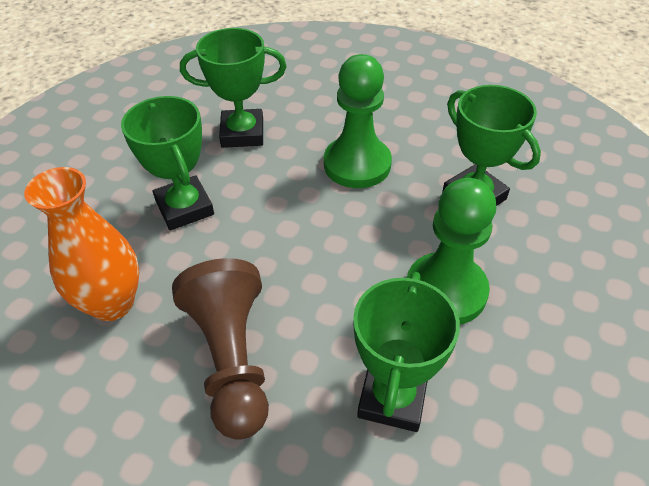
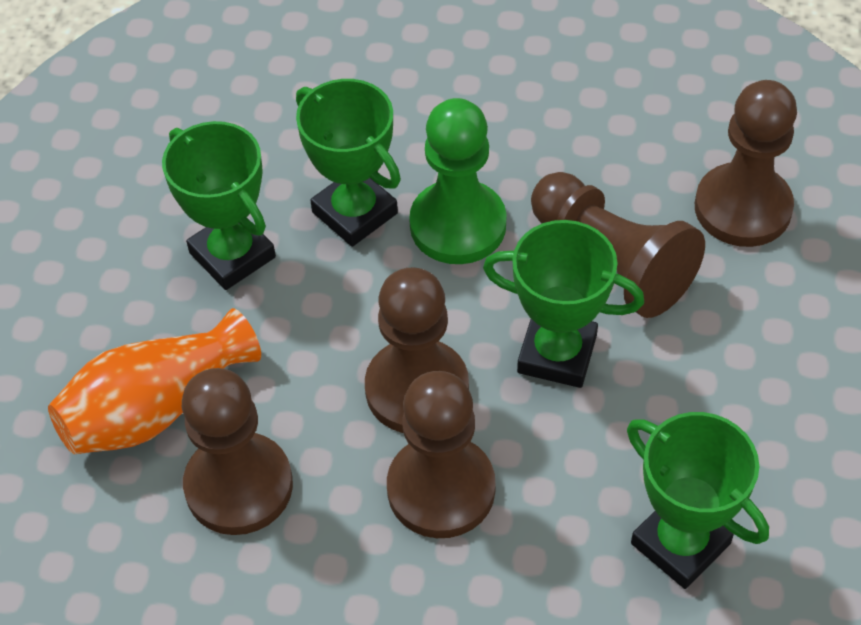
brown pawn: 1 -> 5
green pawn: 2 -> 1

